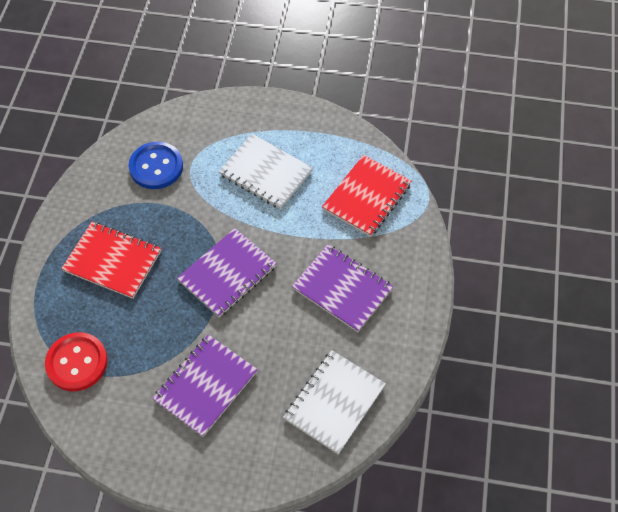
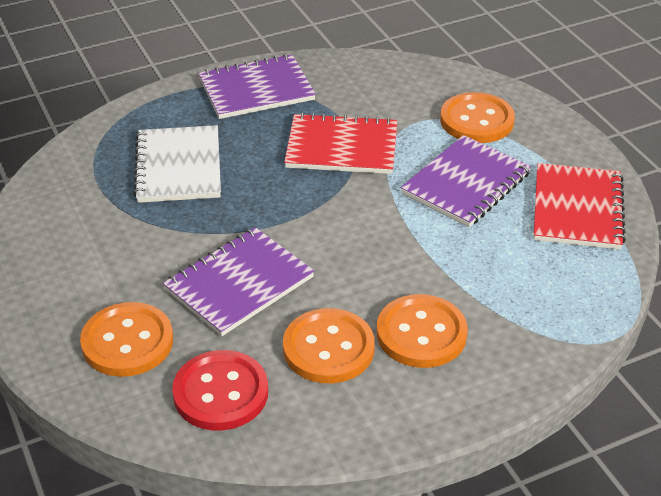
blue button: 1 -> 0
orange button: 0 -> 4
white notebook: 2 -> 1

